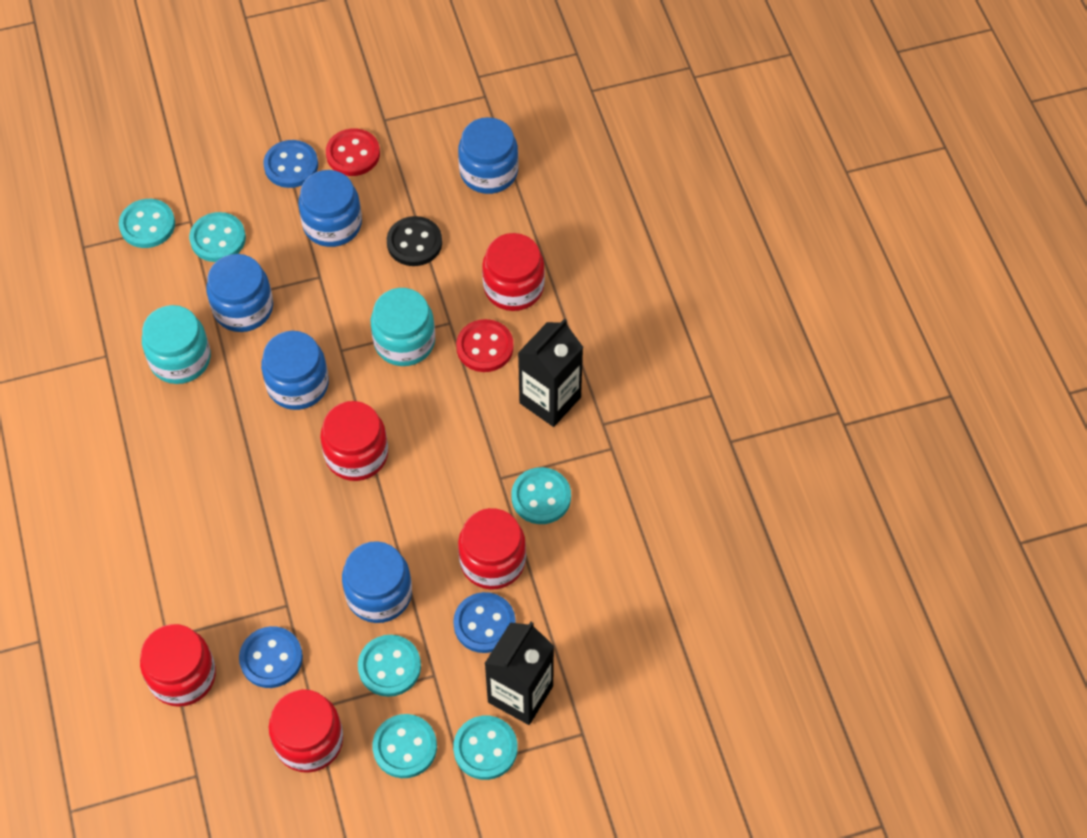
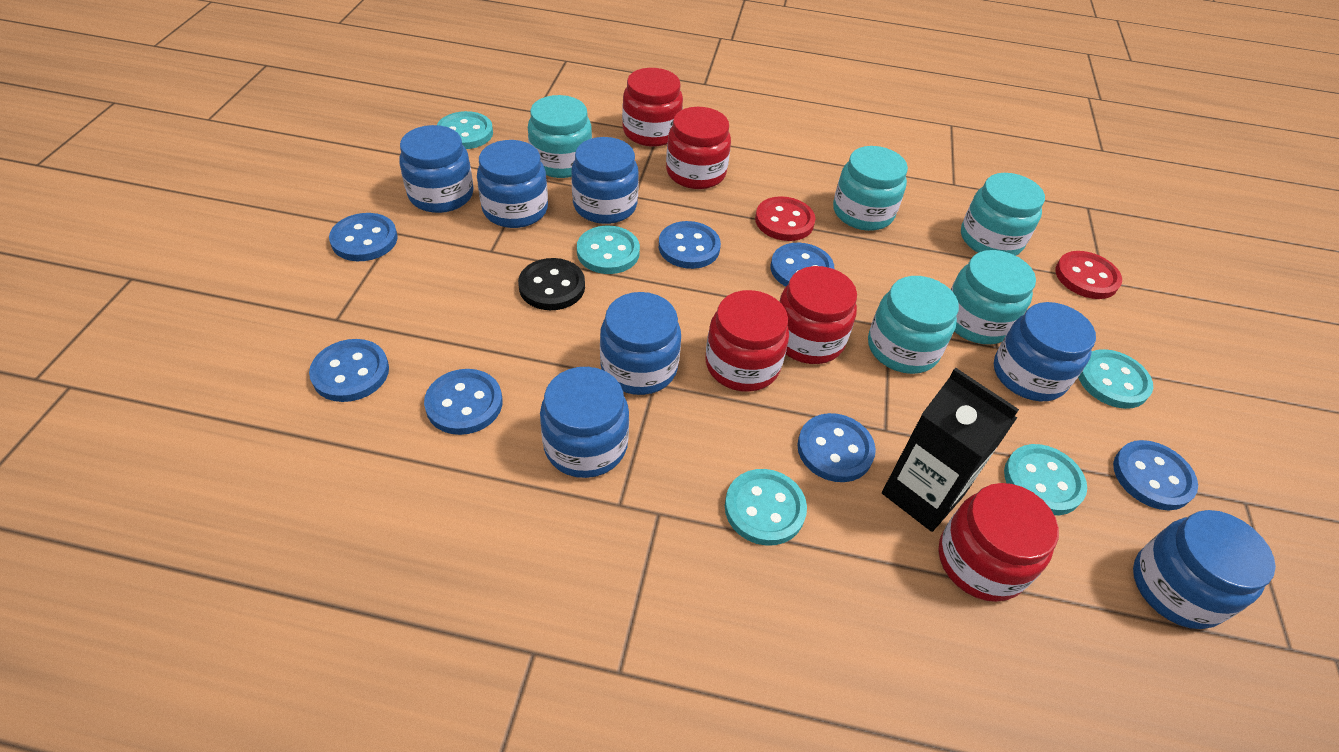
black carton: 2 -> 1
blue button: 3 -> 7
blue jar: 5 -> 7
turquoise button: 6 -> 5
turquoise jar: 2 -> 5

